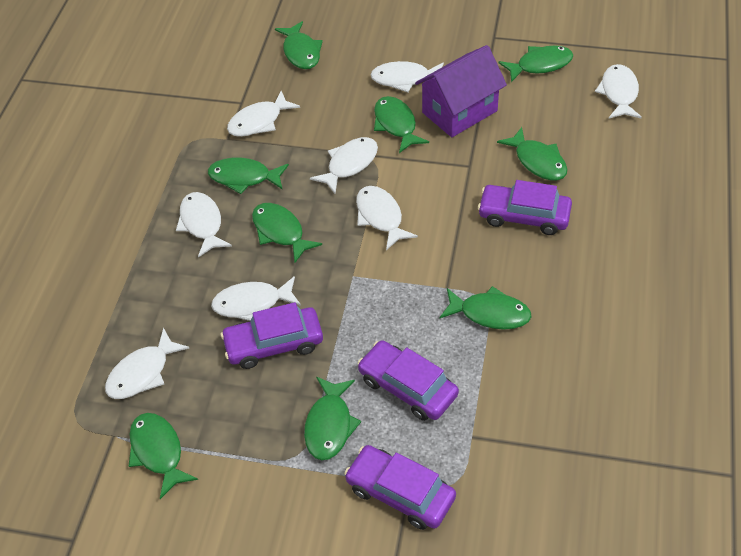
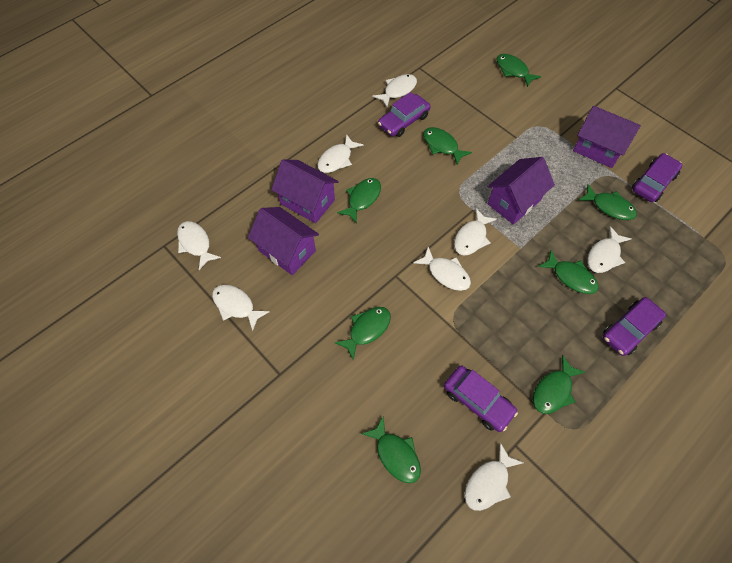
green fish: 9 -> 8
purple house: 1 -> 4

